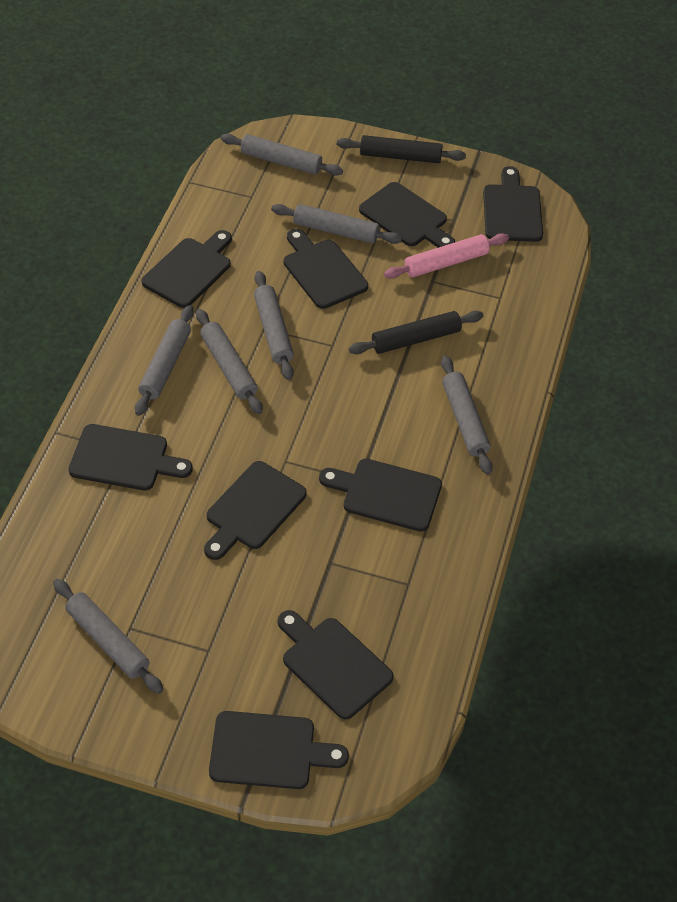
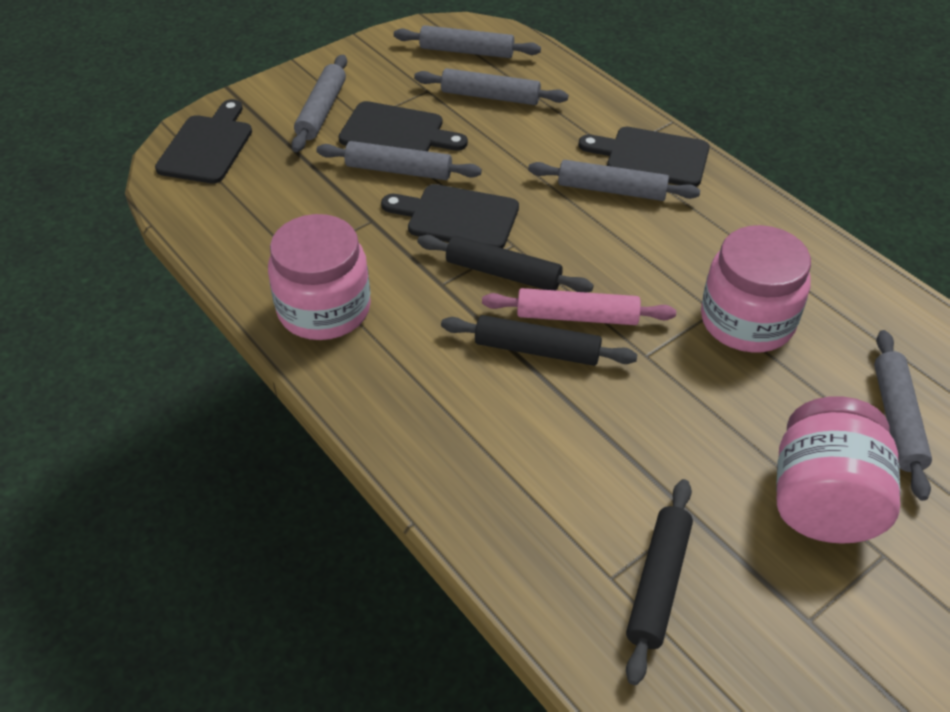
black cutting board: 9 -> 4
black rolling pin: 2 -> 3
grey rolling pin: 7 -> 6
pink jar: 0 -> 3

